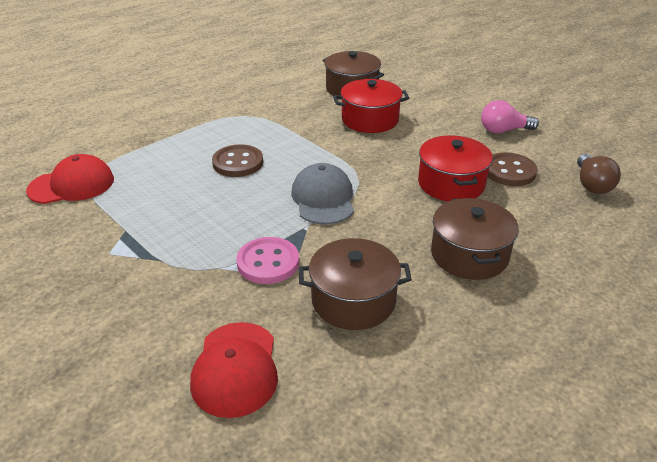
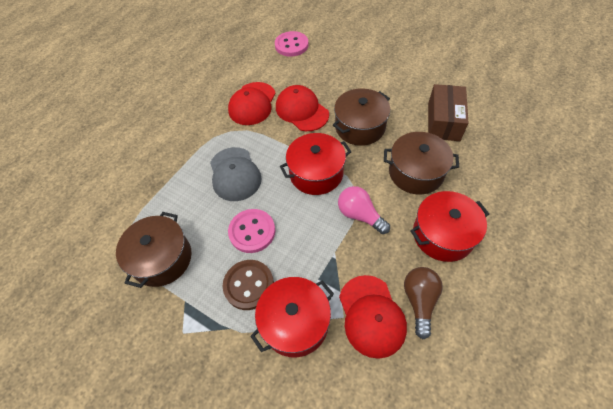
brown box: 0 -> 1
brown button: 2 -> 1
pink button: 1 -> 2
red cap: 2 -> 3
red pot: 2 -> 3

